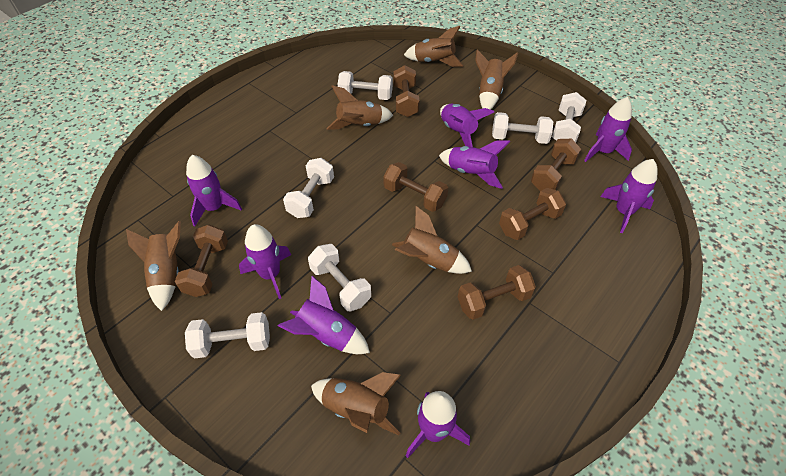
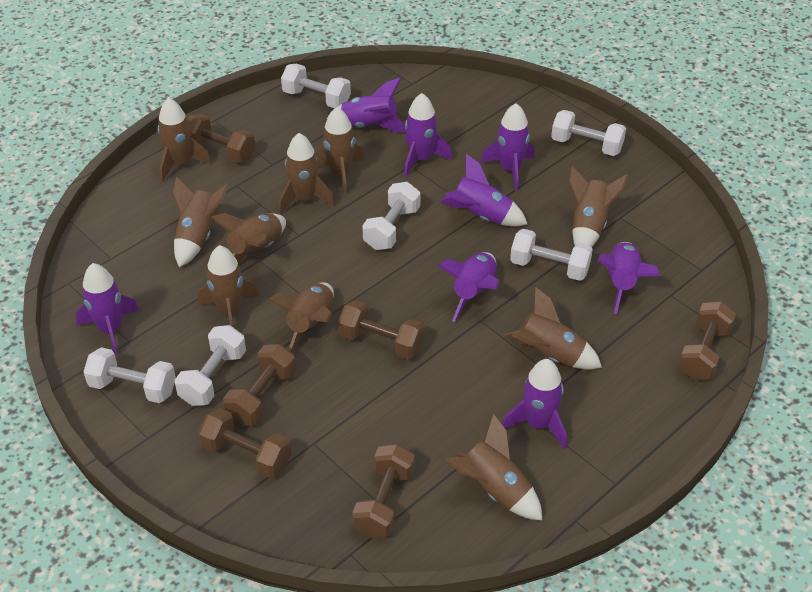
brown rocket: 6 -> 10

